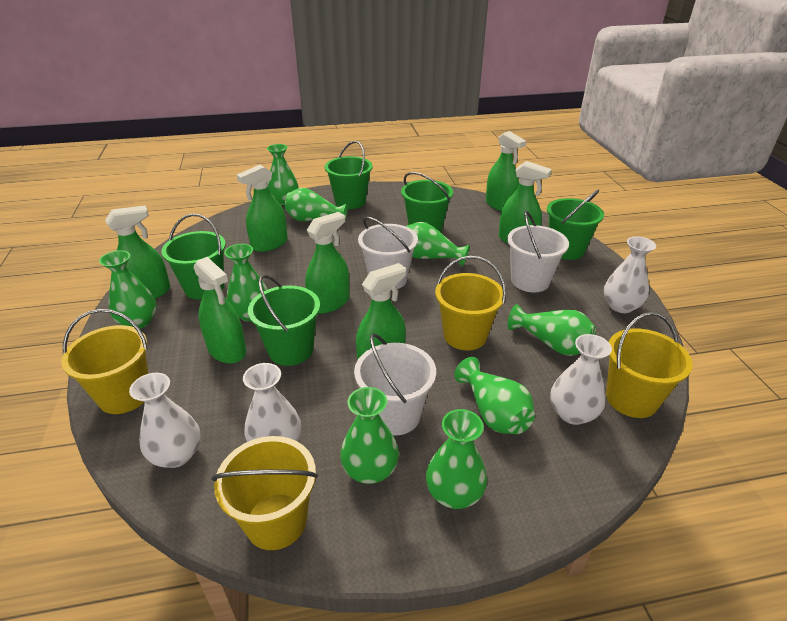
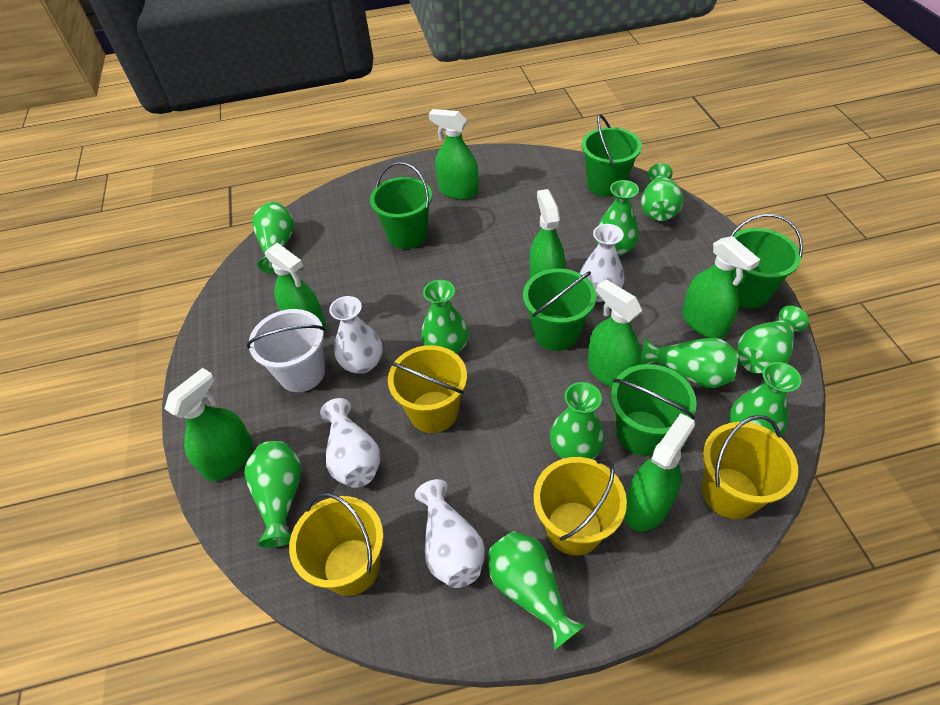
green vase: 9 -> 10
white bucket: 3 -> 1

